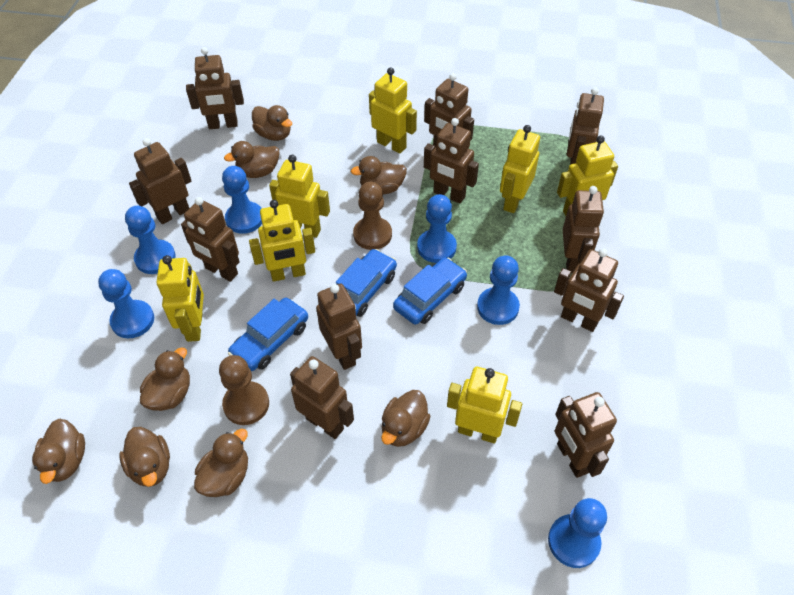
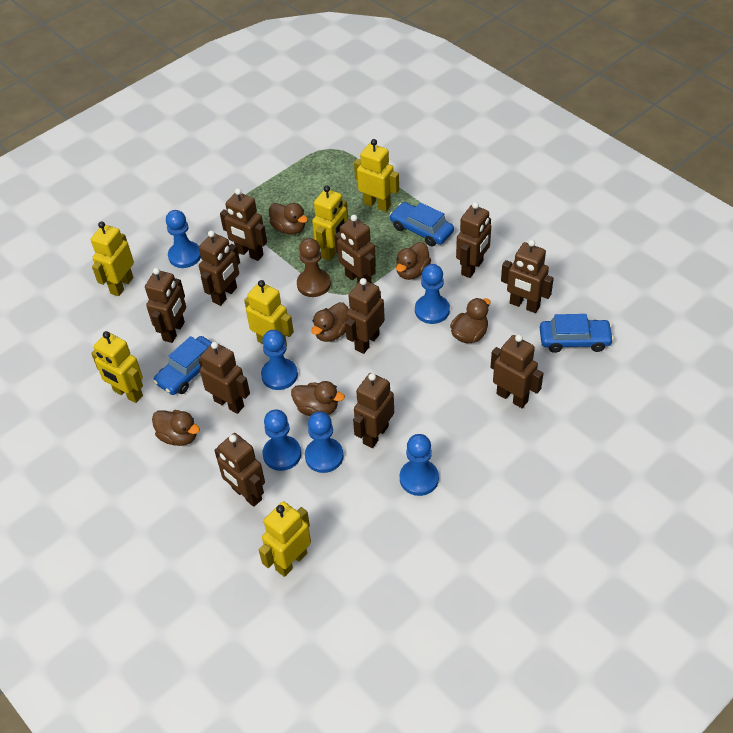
brown duck: 8 -> 6
brown pawn: 2 -> 1
yellow robot: 7 -> 6

